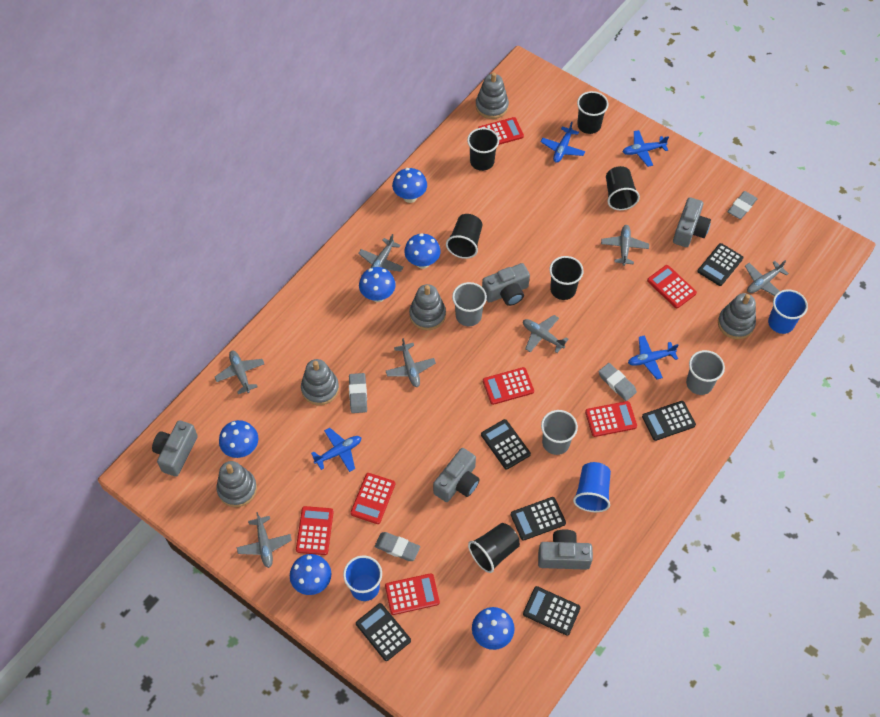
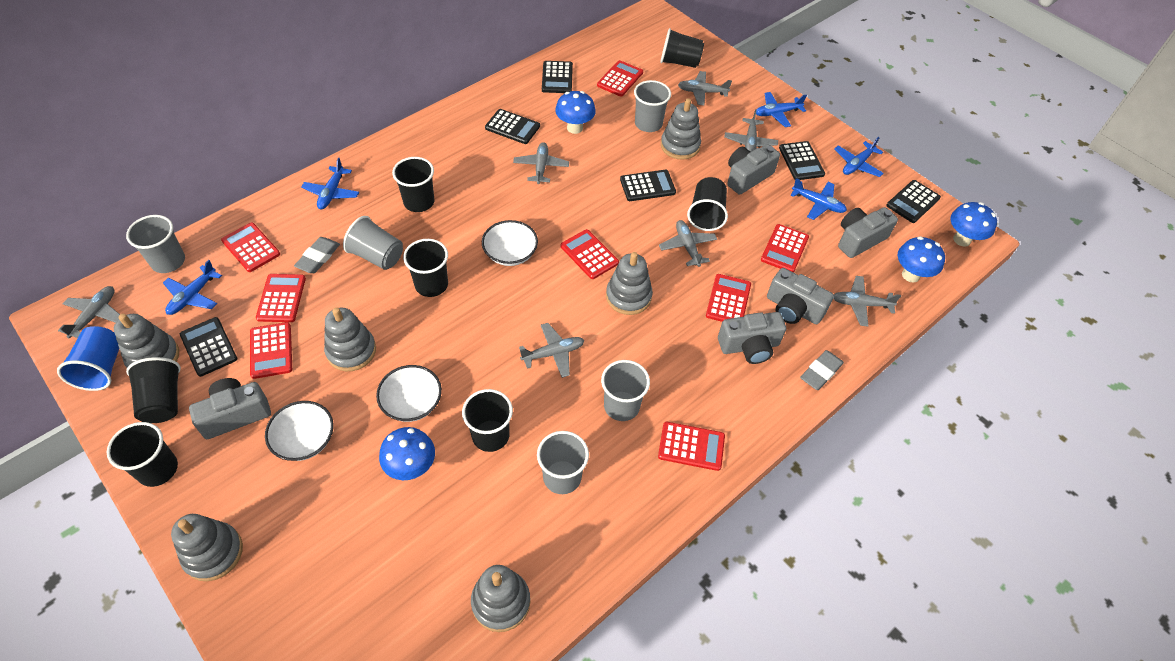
black cup: 6 -> 7
blue cup: 3 -> 1
blue mushroom: 6 -> 4
blue plane: 4 -> 5
grey cup: 3 -> 5
grey eraser: 4 -> 2
grey stacking toy: 5 -> 6
red calculator: 7 -> 8
white bowl: 0 -> 3

